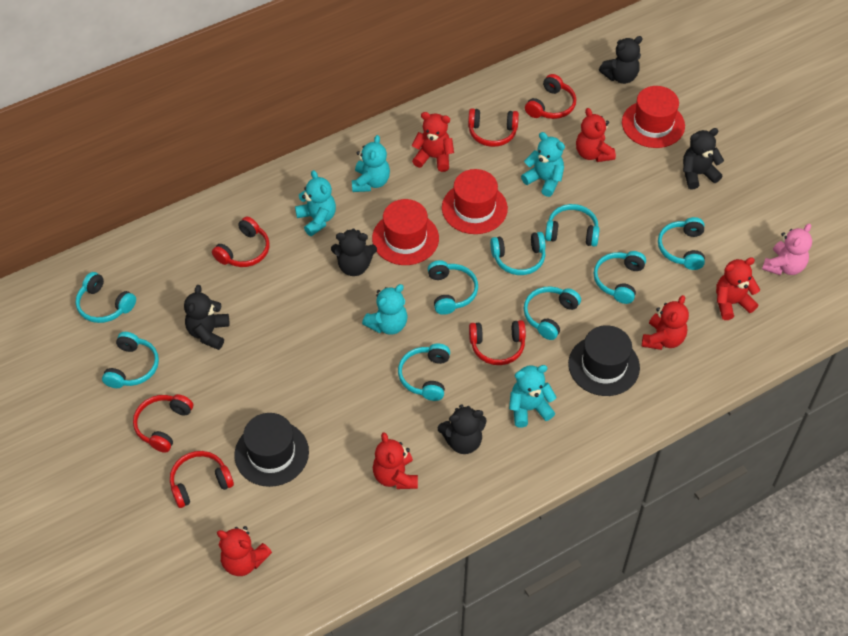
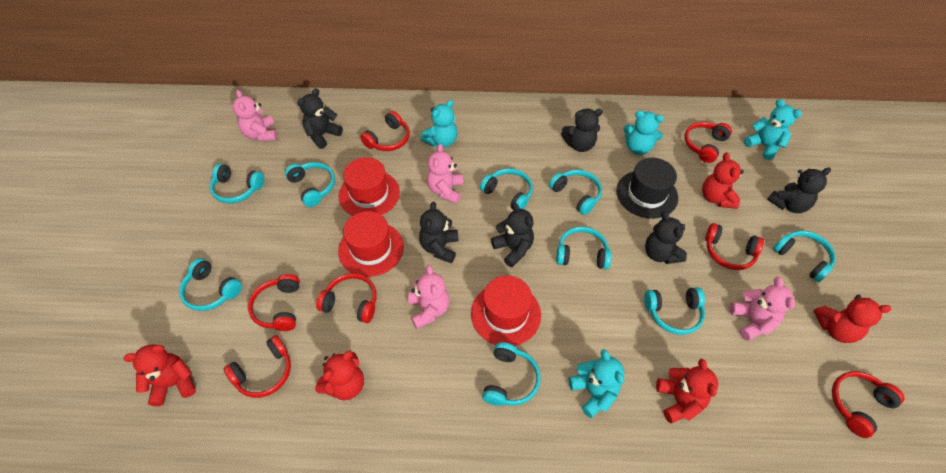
black hat: 2 -> 1
black teddy bear: 5 -> 6
pink teddy bear: 1 -> 4
red headphones: 6 -> 7
red teddy bear: 6 -> 5
turquoise teddy bear: 5 -> 4

